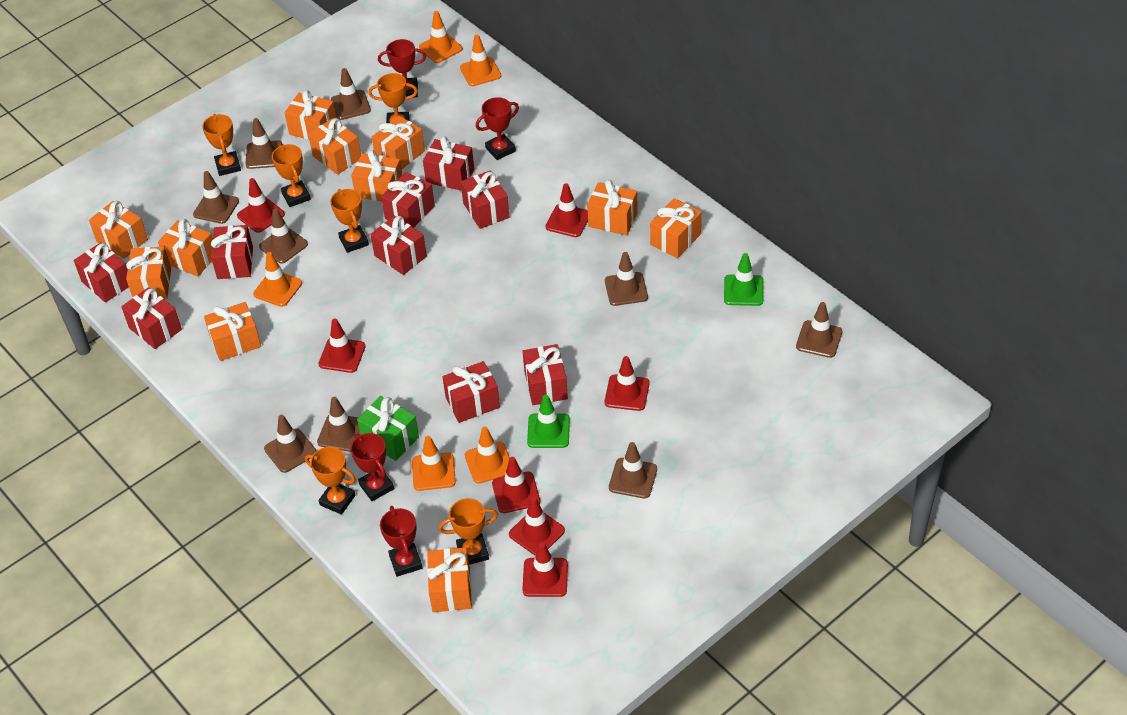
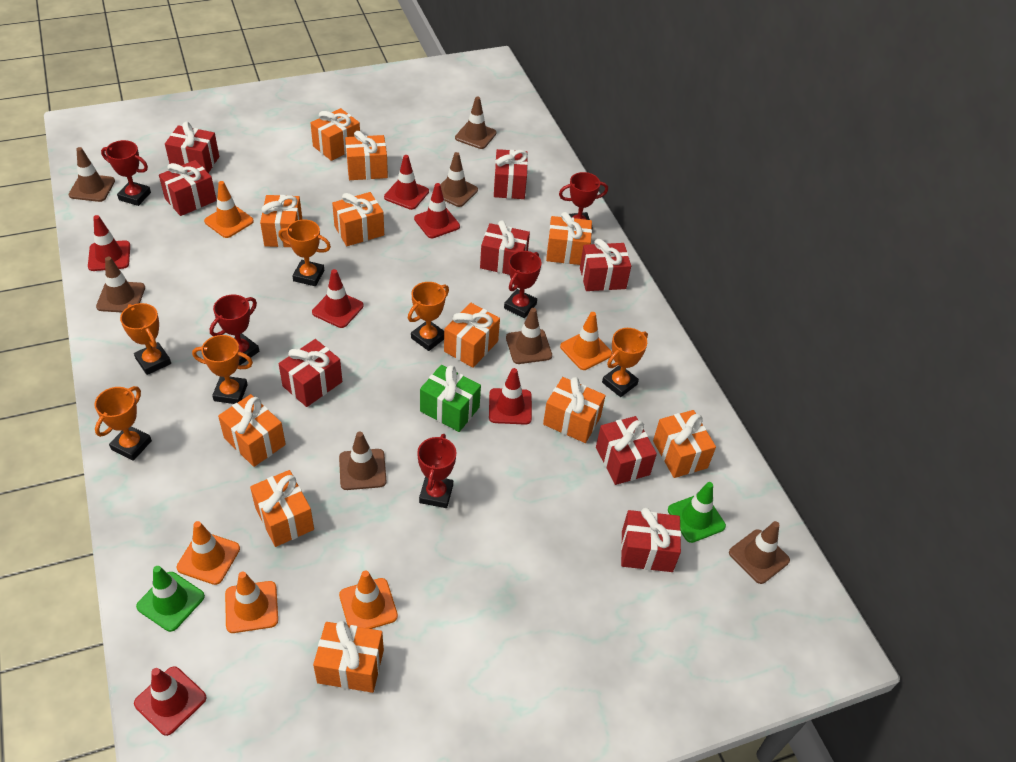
brown traffic cone: 9 -> 7
red gift: 9 -> 8
red traffic cone: 7 -> 6
red trophy: 4 -> 5

